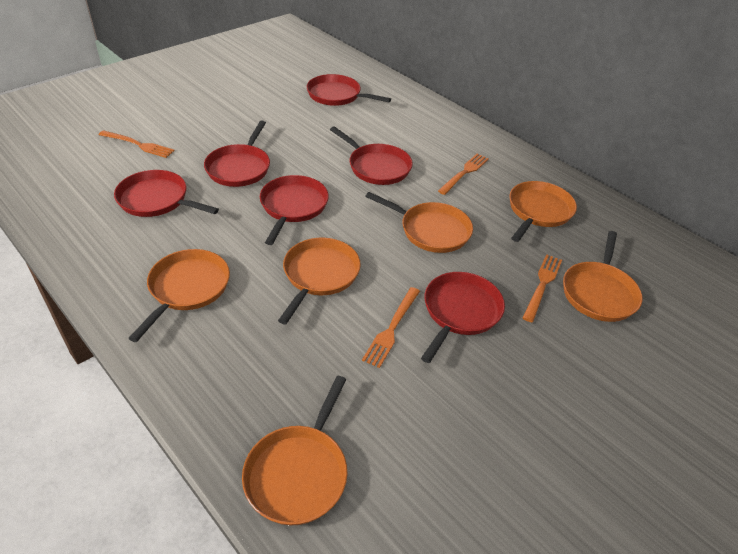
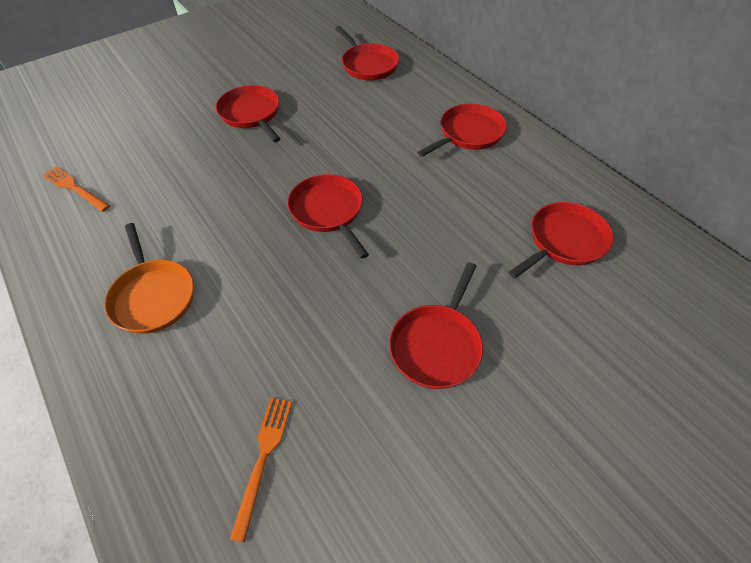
orange fork: 4 -> 2
orange pan: 6 -> 1

